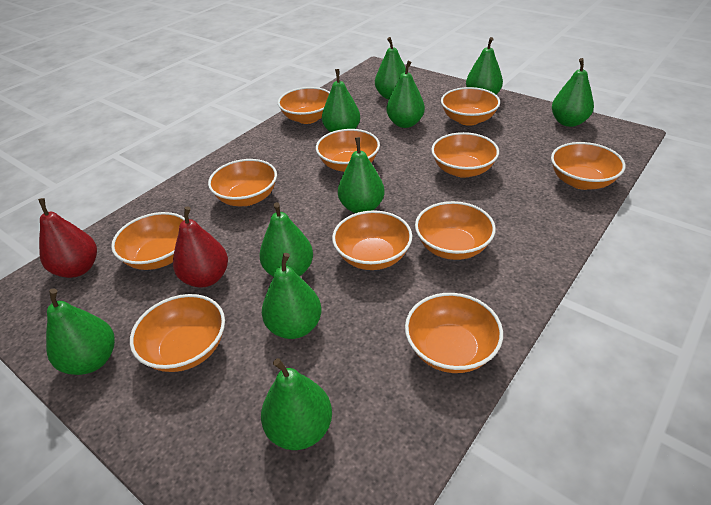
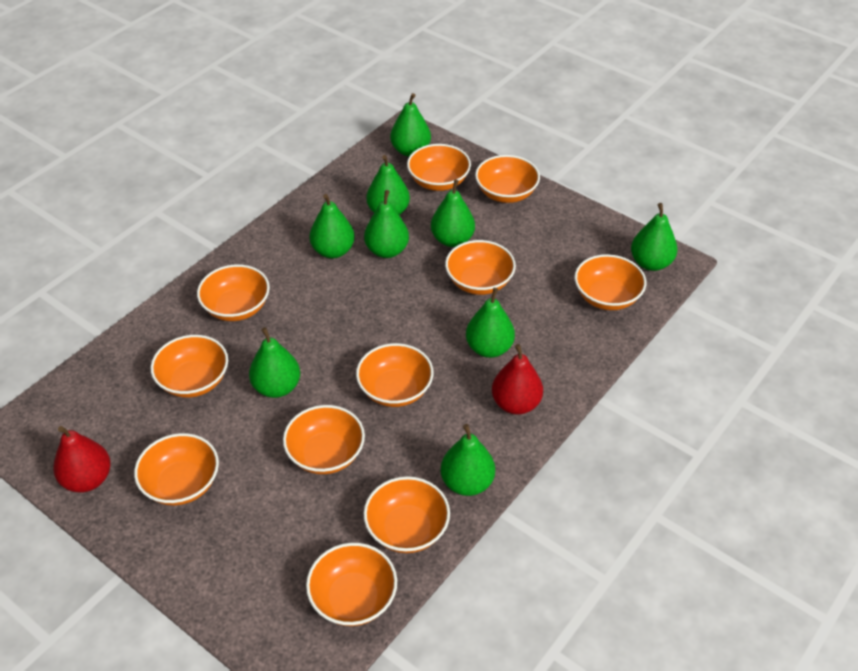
green pear: 10 -> 9

